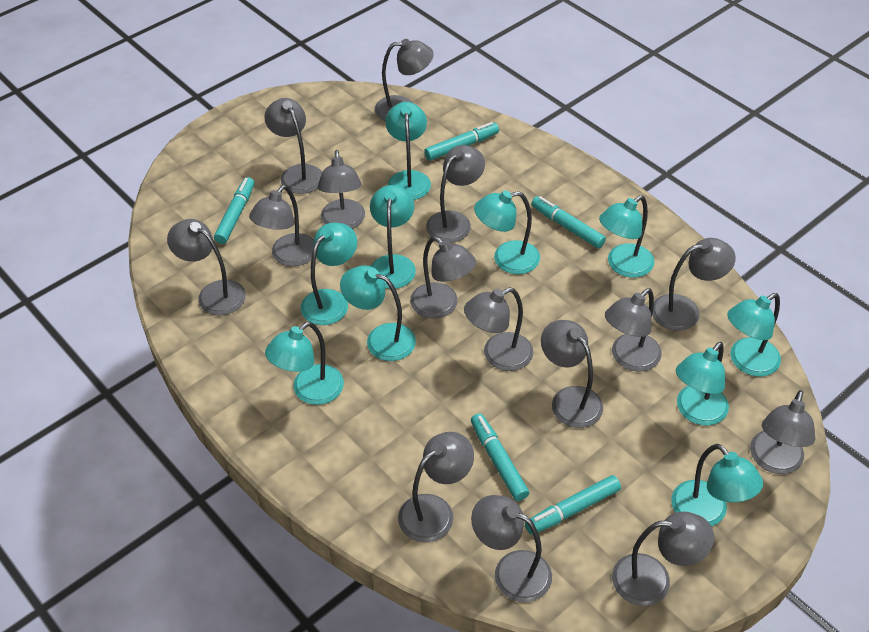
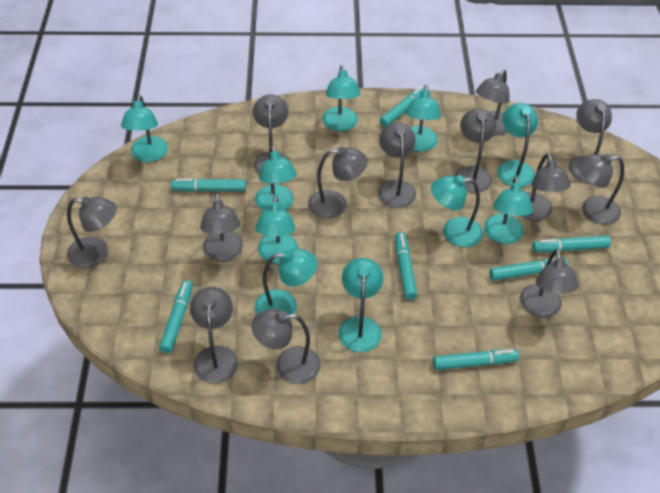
grey lamp: 15 -> 13
turquoise marker: 5 -> 7

